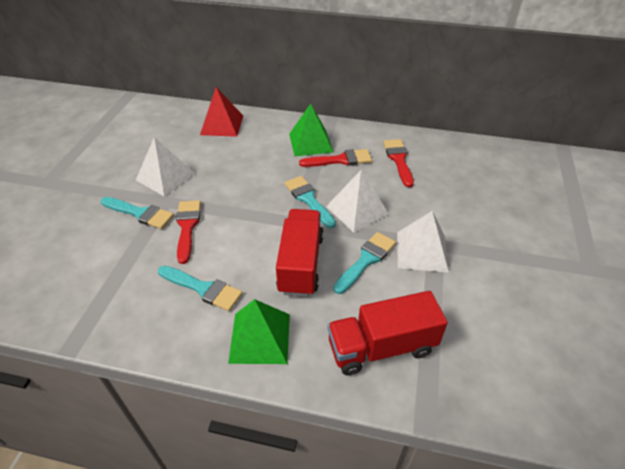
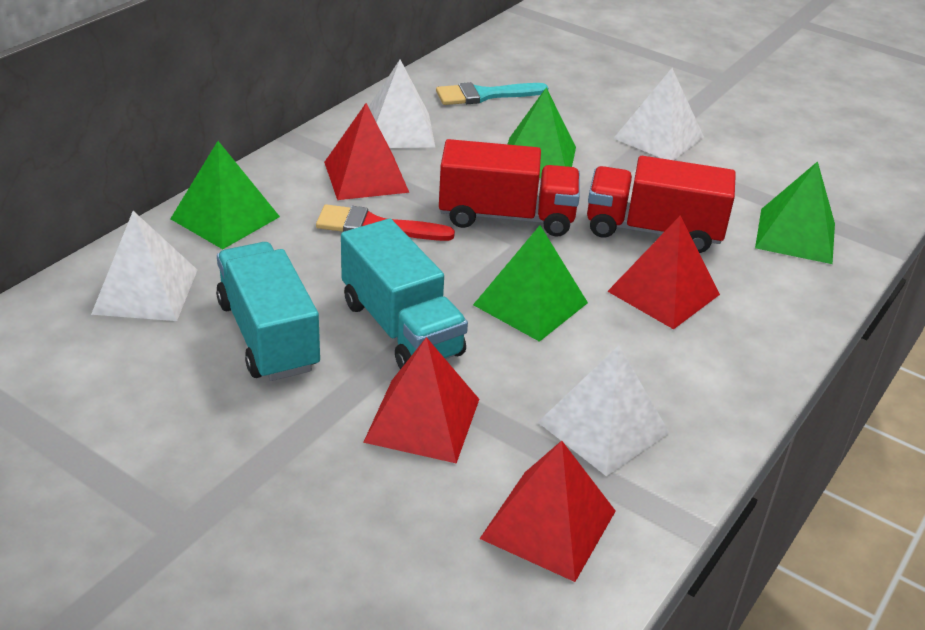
green pyramid: 2 -> 4
red brush: 3 -> 1
red pyramid: 1 -> 4
turquoise brush: 4 -> 1
turquoise truck: 0 -> 2
white pyramid: 3 -> 4

